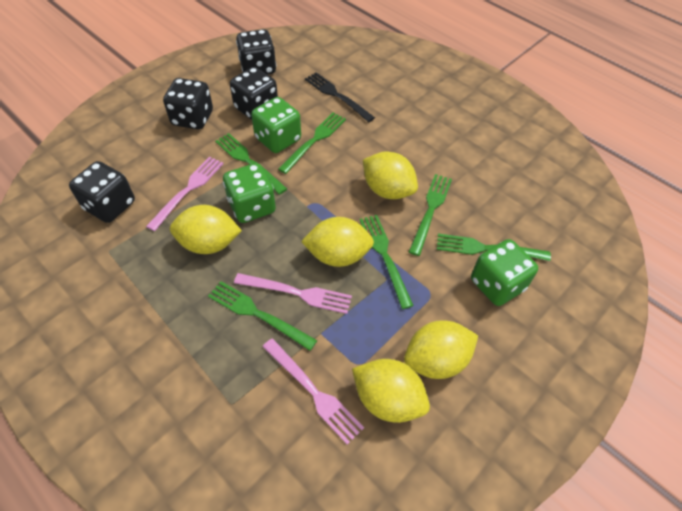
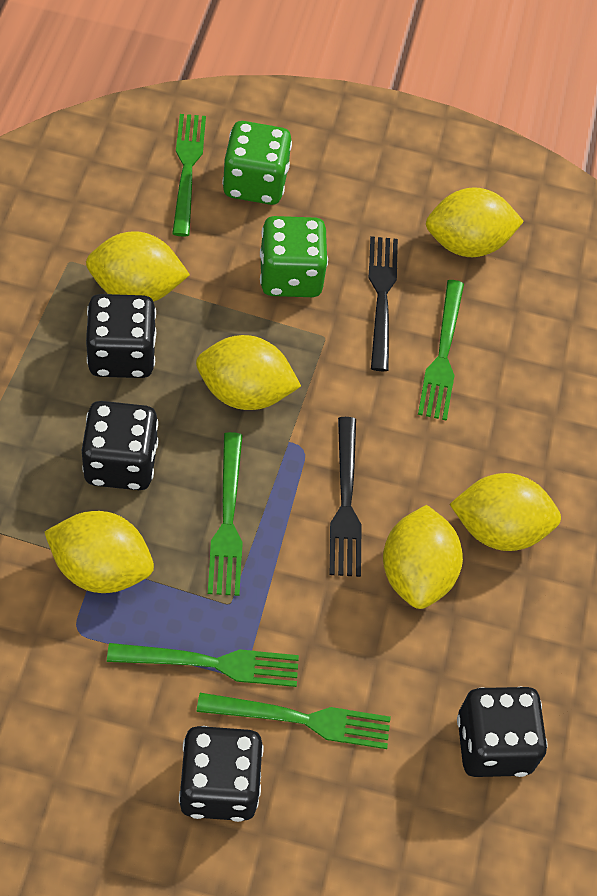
black fork: 1 -> 2
green dice: 3 -> 2
green fork: 6 -> 5
pink fork: 3 -> 0
yellow lemon: 5 -> 6

